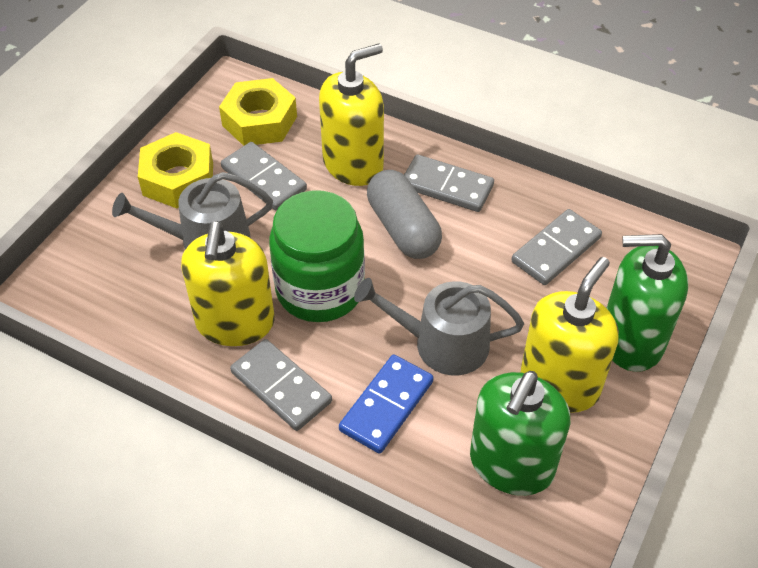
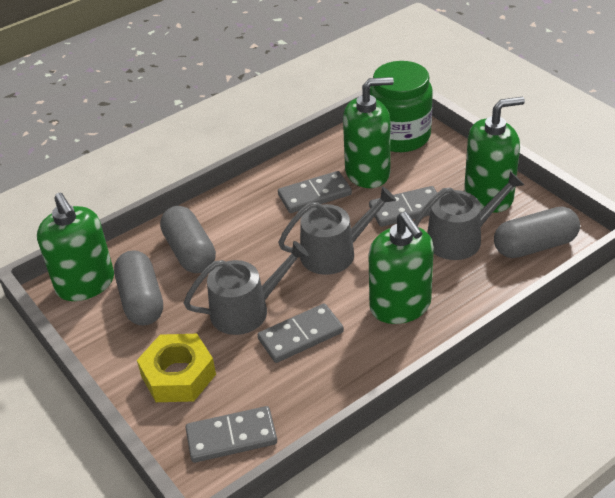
blue domino: 1 -> 0
green soap dispenser: 2 -> 4
grey capsule: 1 -> 3
grey watering can: 2 -> 3
yellow nut: 2 -> 1
yellow soap dispenser: 3 -> 0

